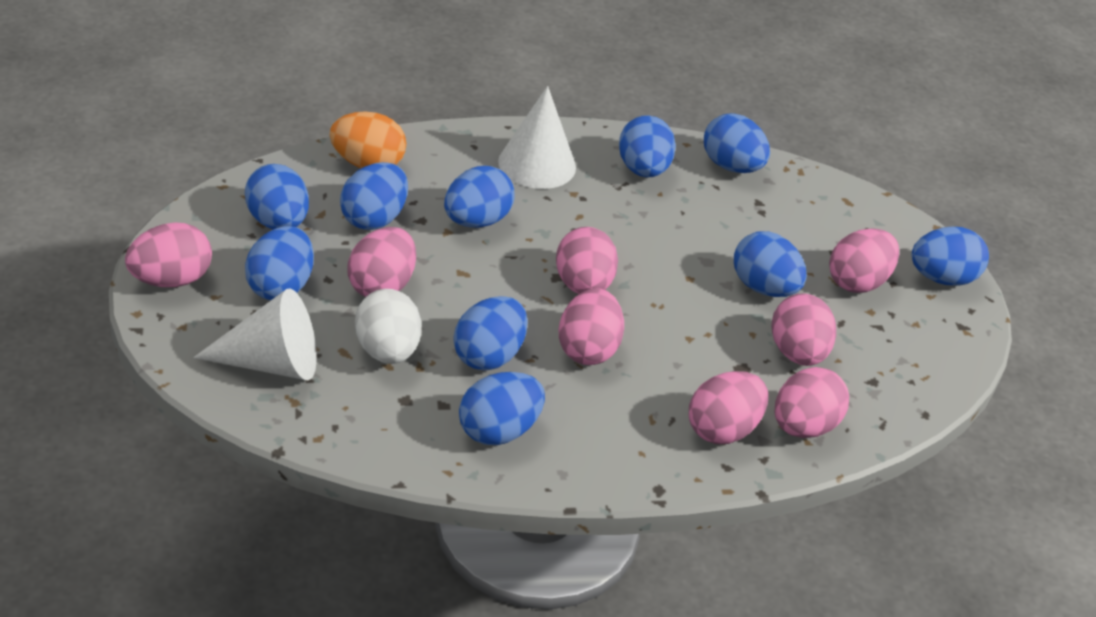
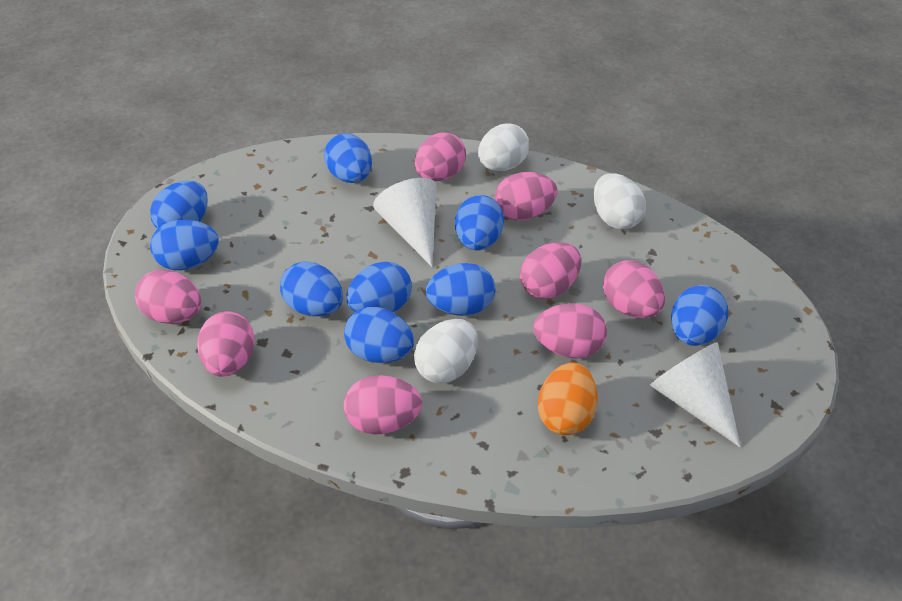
blue egg: 10 -> 9
white egg: 1 -> 3

